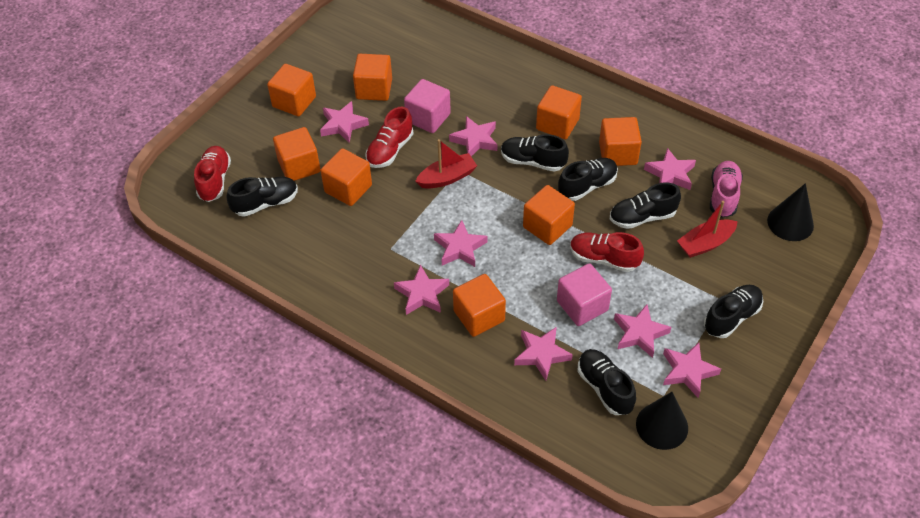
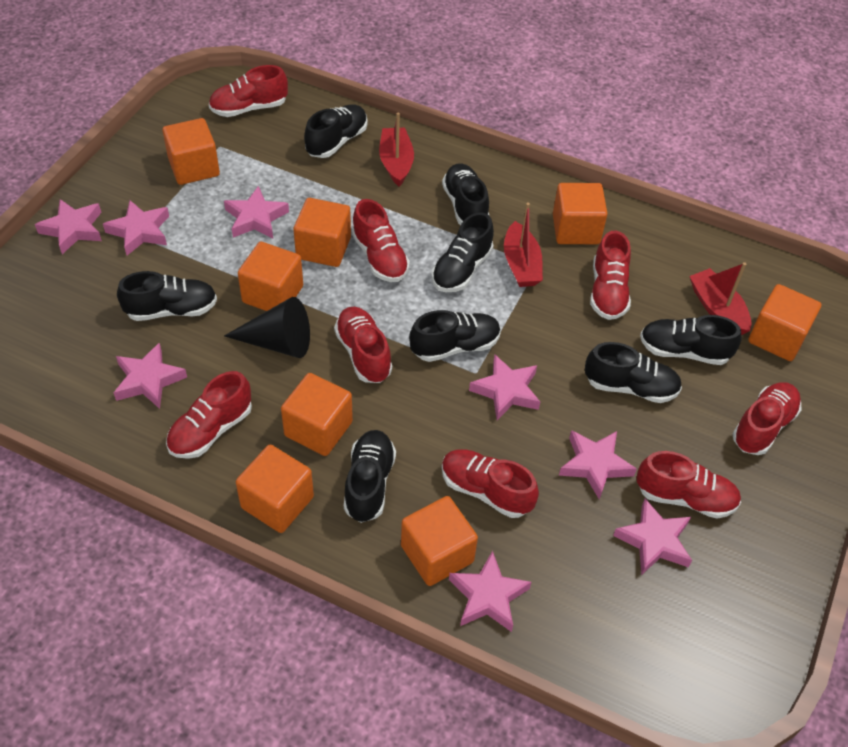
black cone: 2 -> 1
black shoe: 6 -> 8
pink cube: 2 -> 0
pink shoe: 1 -> 0
red boat: 2 -> 3
red shoe: 3 -> 8

